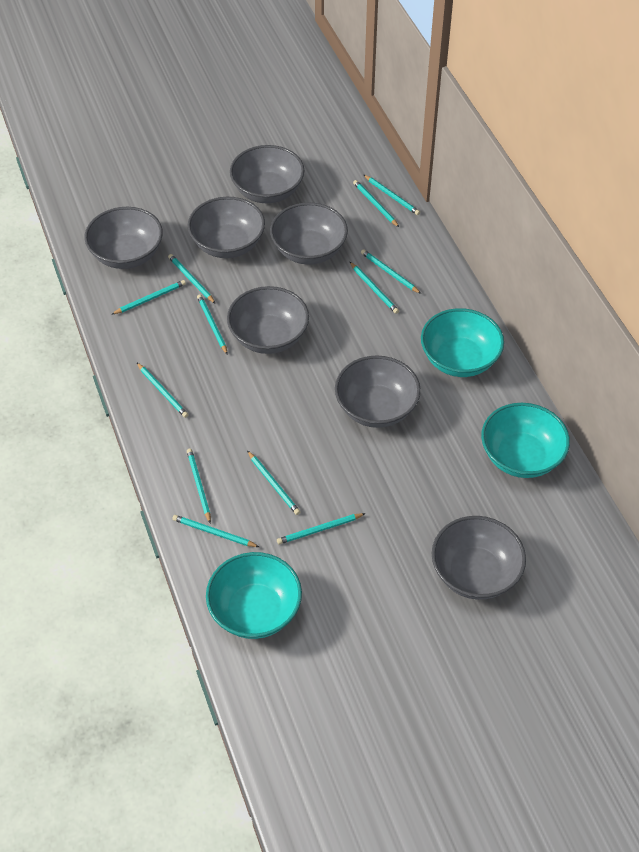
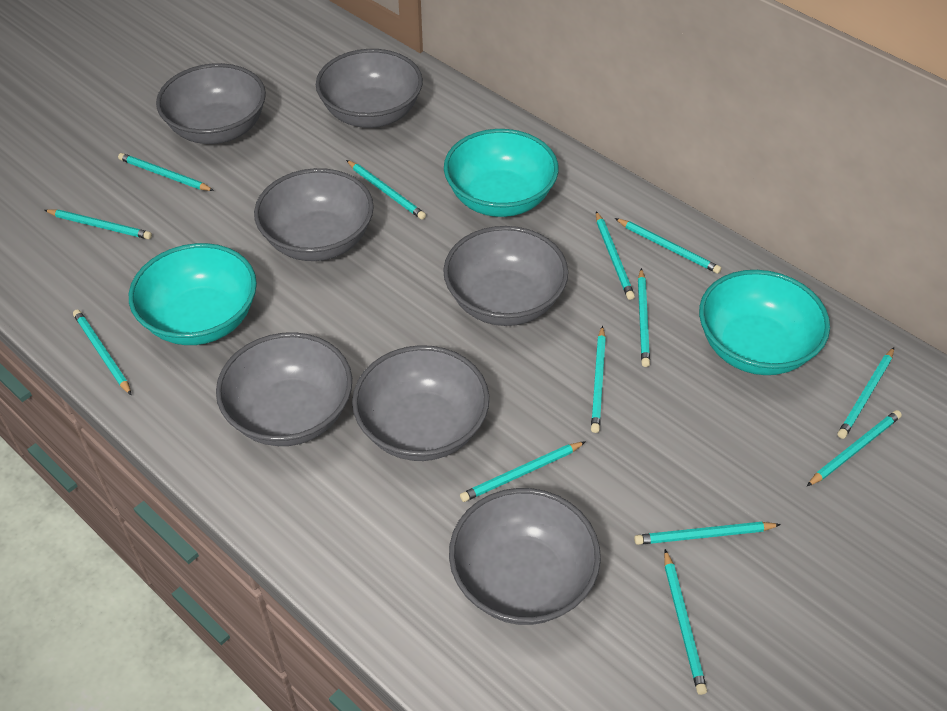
turquoise pencil: 12 -> 13

